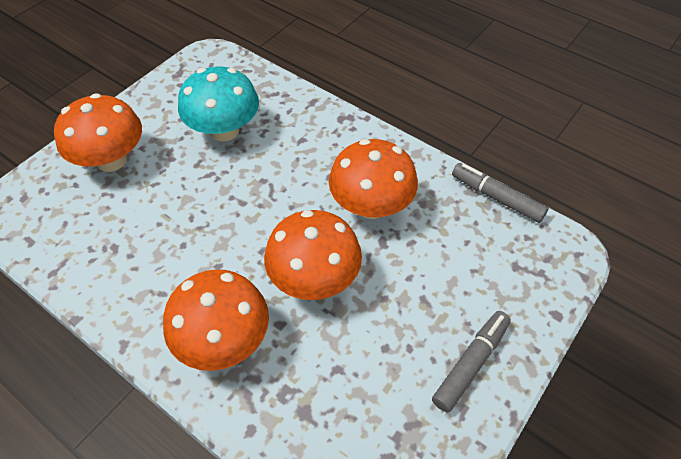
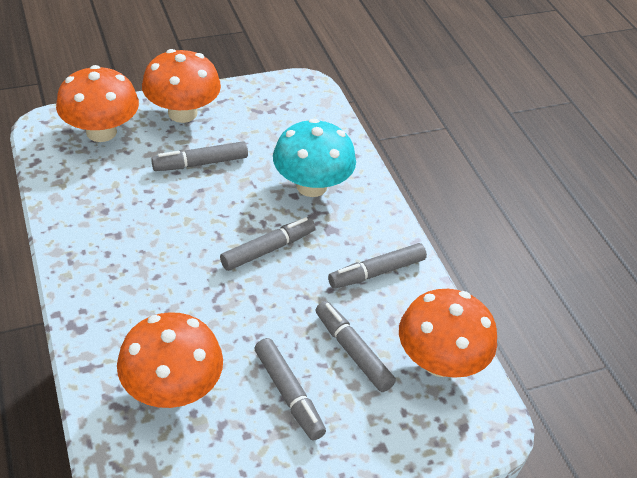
grey marker: 2 -> 5

